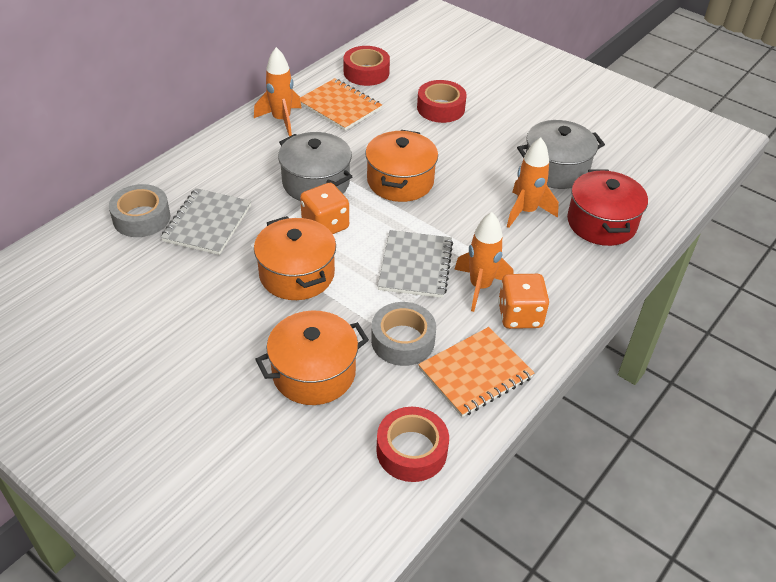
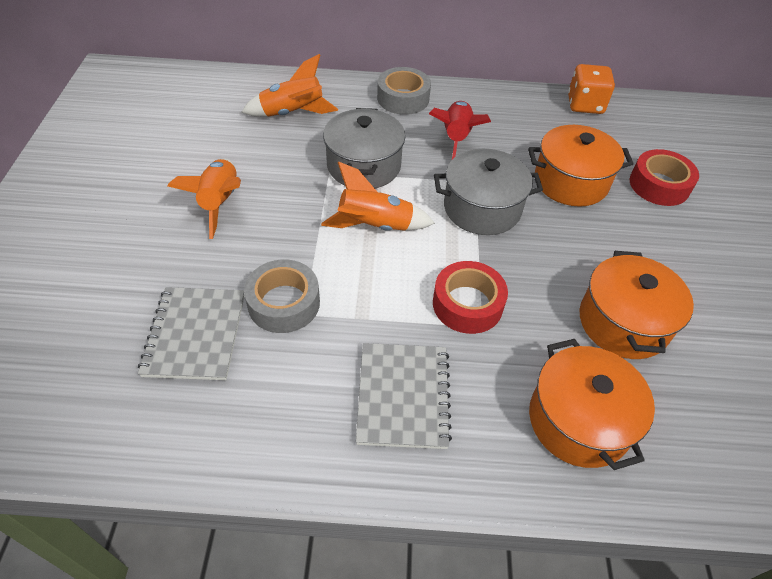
orange dice: 2 -> 1
orange notebook: 2 -> 0
red pot: 1 -> 0
red rocket: 0 -> 1
red tape: 3 -> 2

